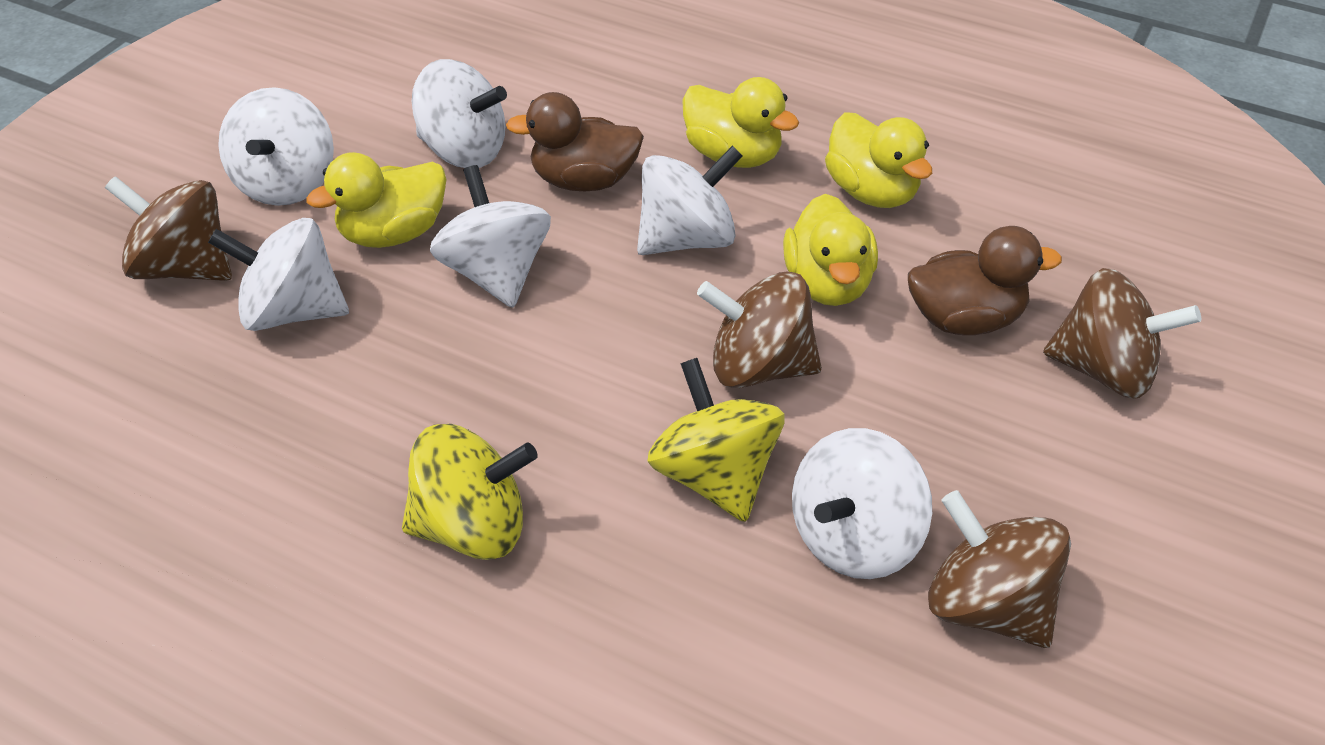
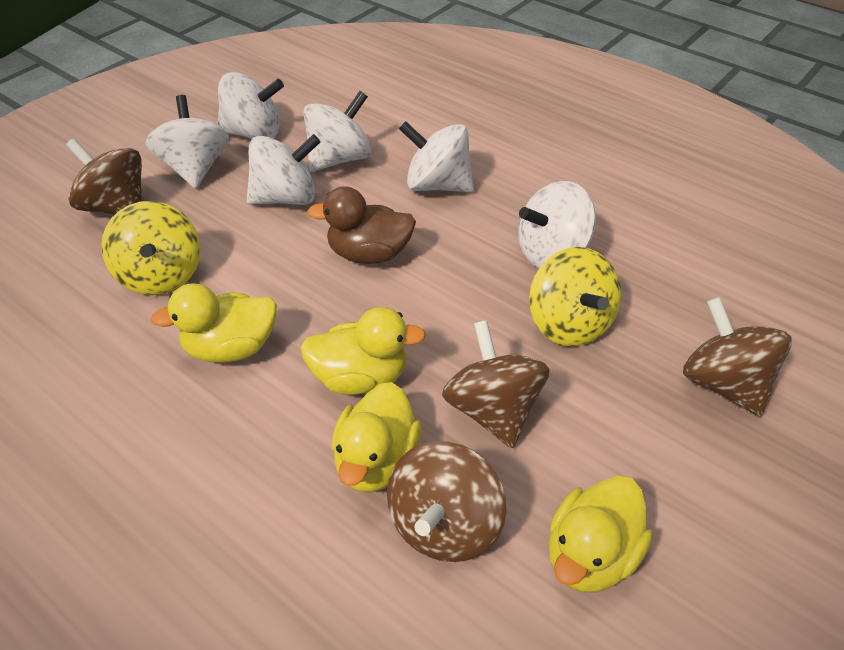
brown duck: 2 -> 1

